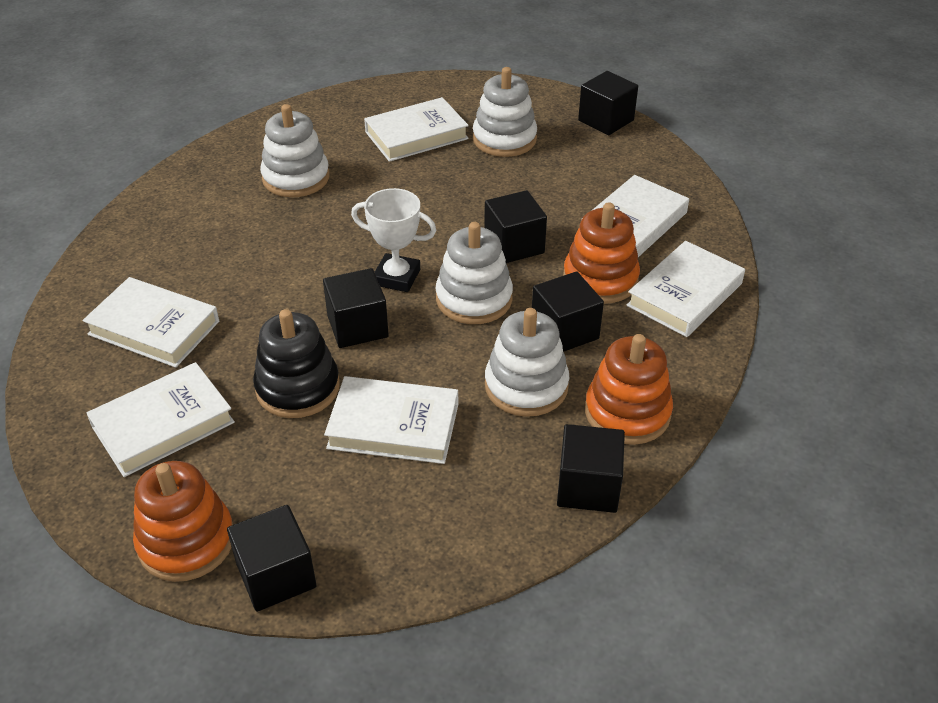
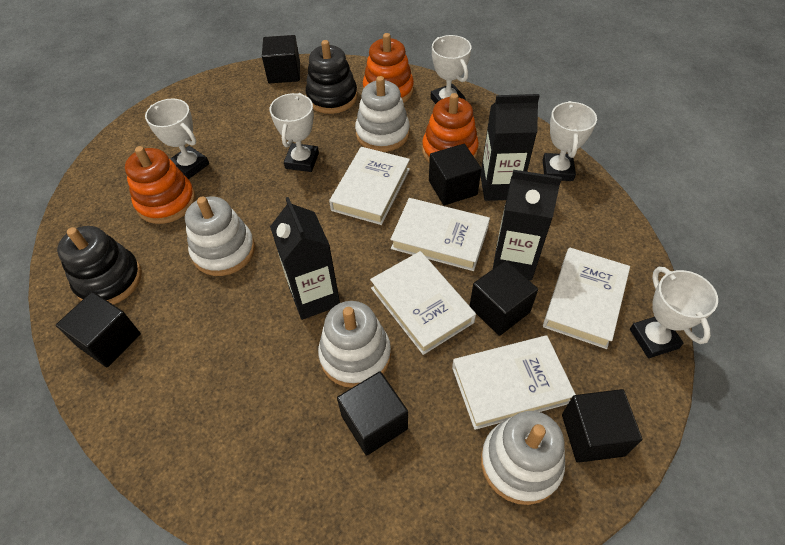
black carton: 0 -> 3
black stacking toy: 1 -> 2
white book: 6 -> 5
white trophy: 1 -> 5

